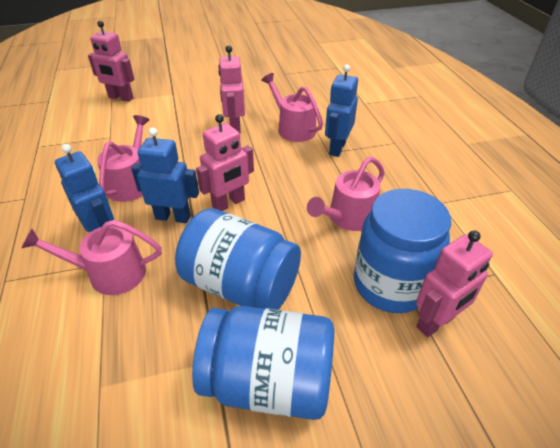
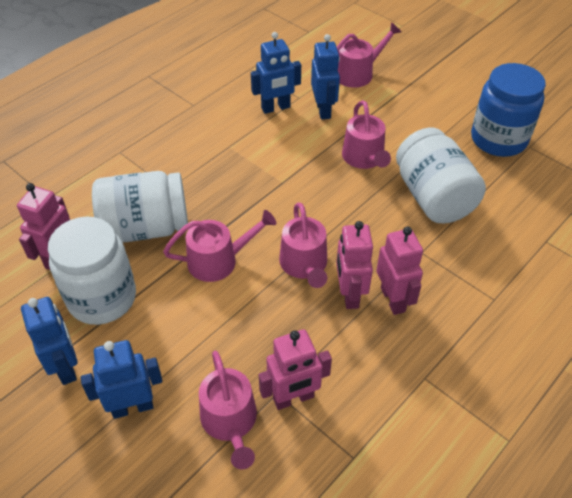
blue jar: 3 -> 1
blue robot: 3 -> 4
pink watering can: 4 -> 5
white jar: 0 -> 3

